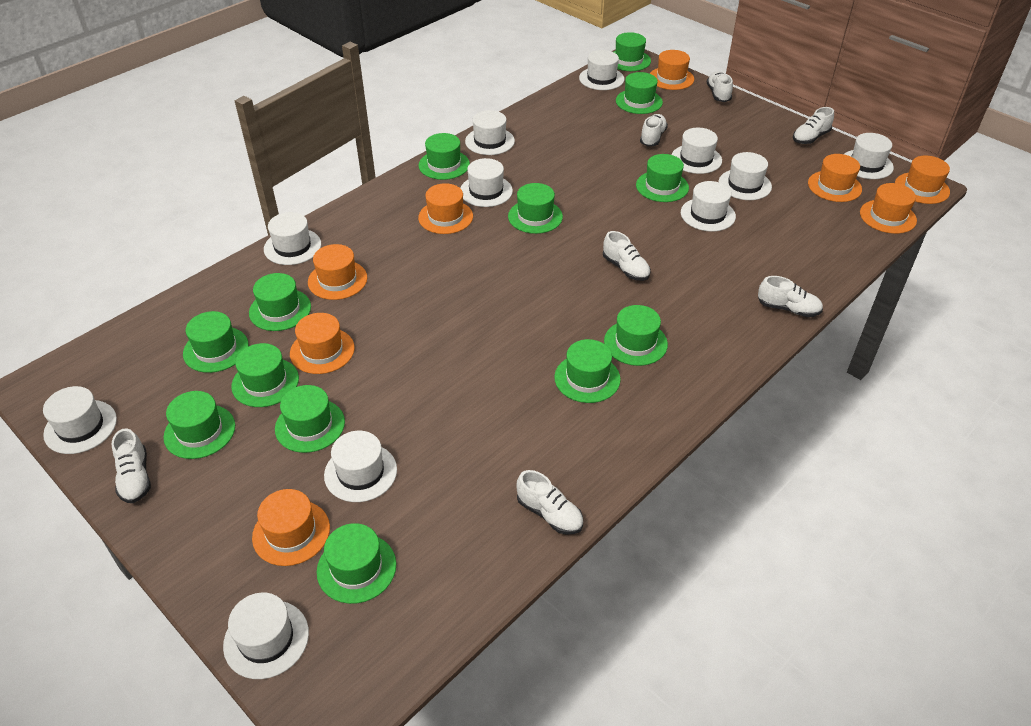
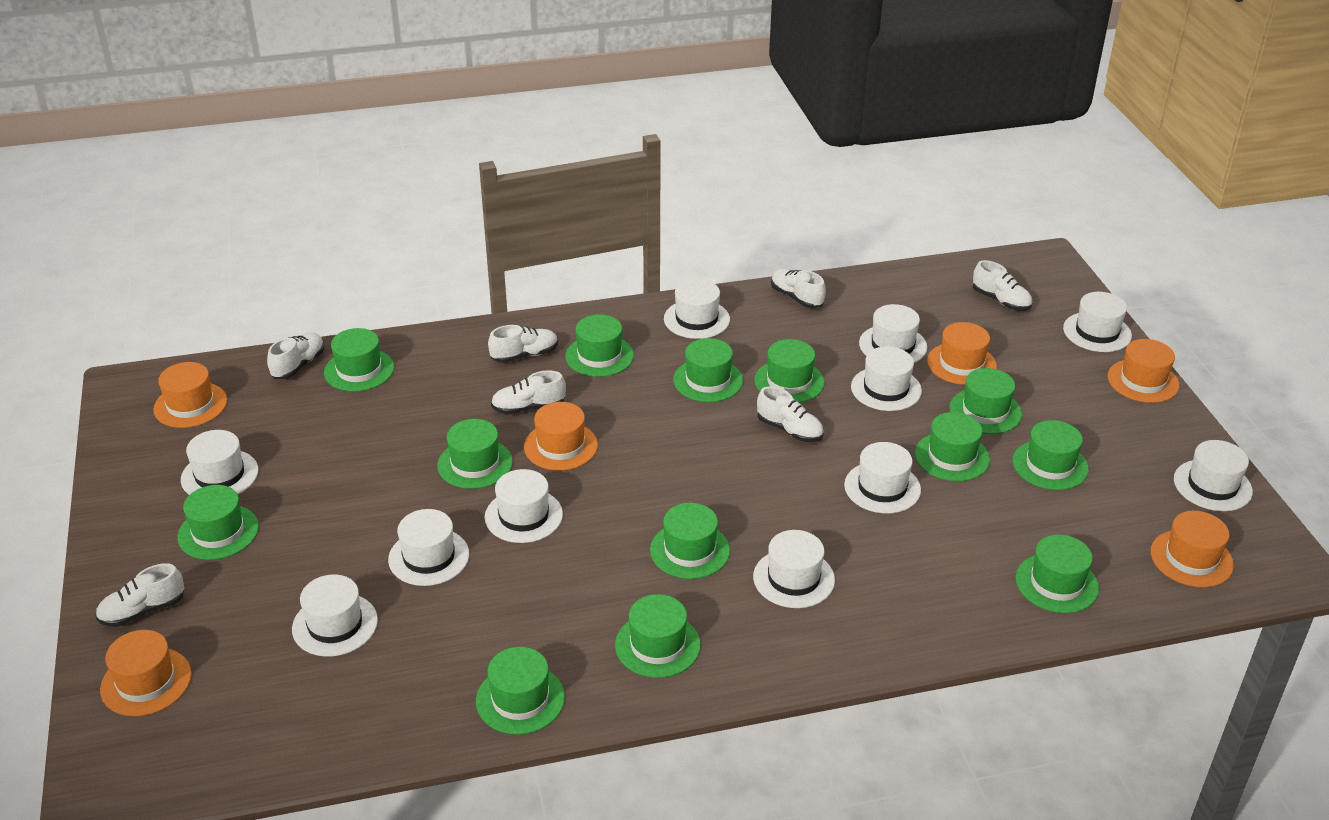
orange hat: 8 -> 6

